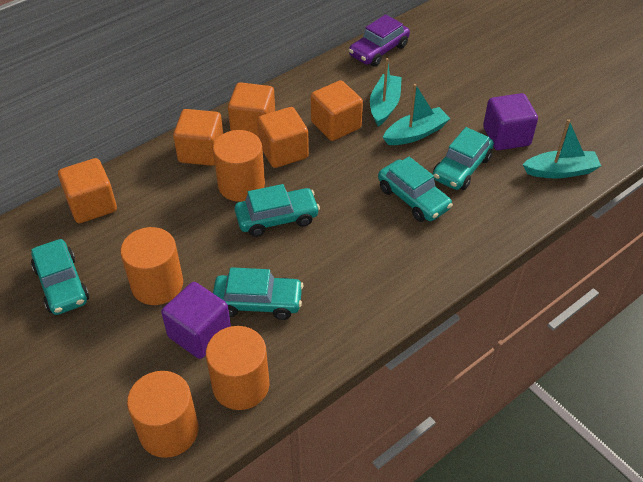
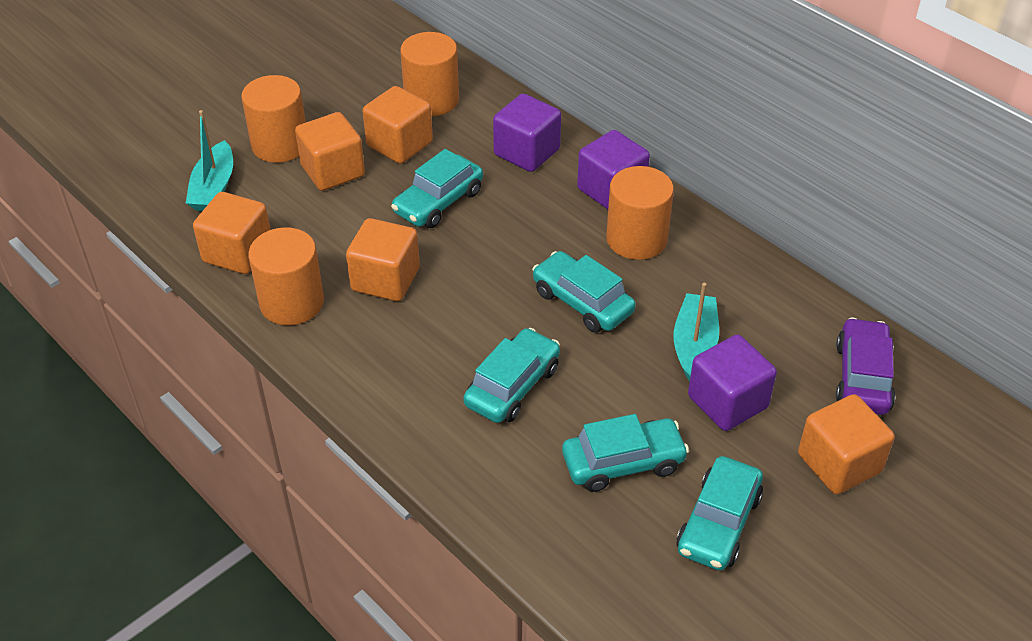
purple cube: 2 -> 3
turquoise boat: 3 -> 2

